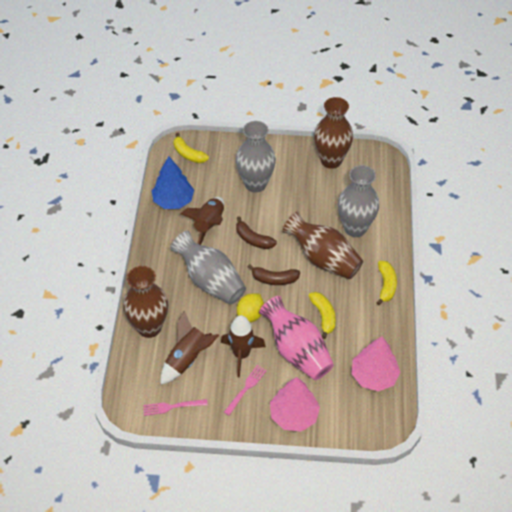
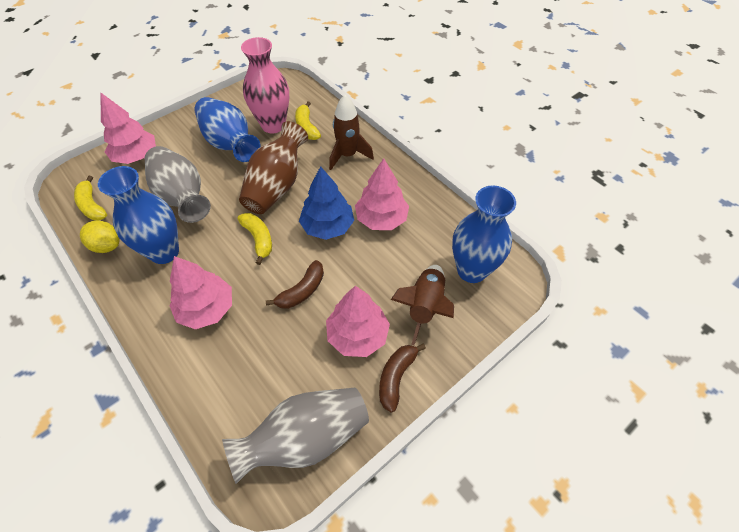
blue vase: 0 -> 3
brown rocket: 3 -> 2
brown vase: 3 -> 1
grey vase: 3 -> 2
pink fork: 2 -> 0
pink tree: 2 -> 4

